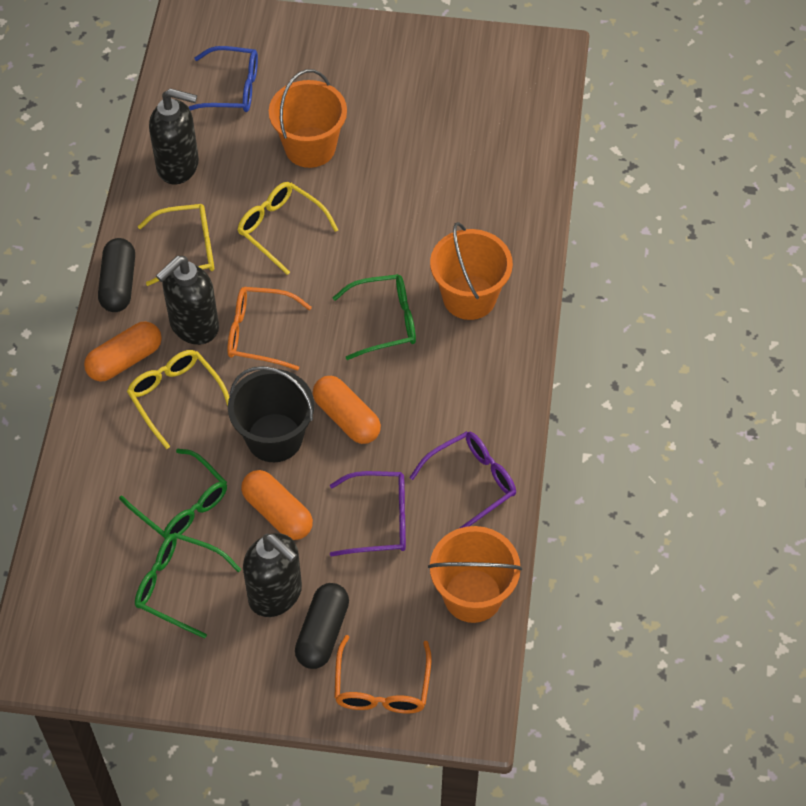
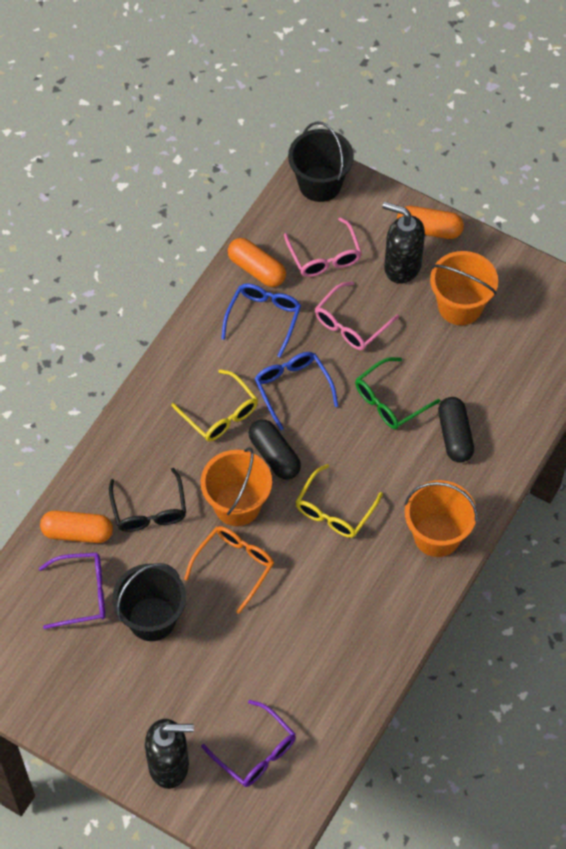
black bucket: 1 -> 2
black glasses: 0 -> 1
black soap dispenser: 3 -> 2
blue glasses: 1 -> 2
green glasses: 3 -> 1
orange glasses: 2 -> 1
pink glasses: 0 -> 2
yellow glasses: 3 -> 2

